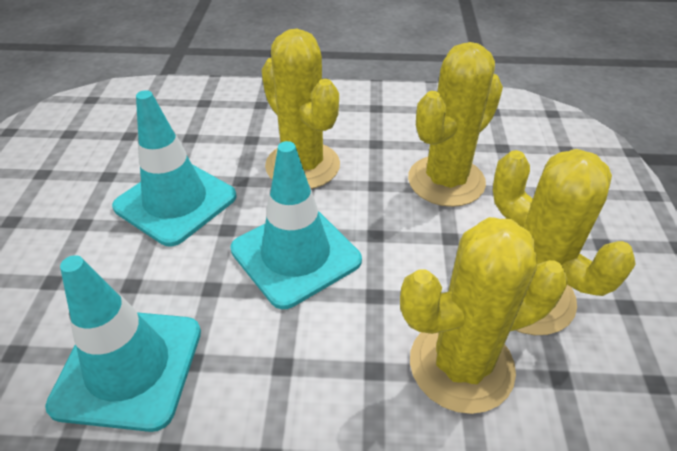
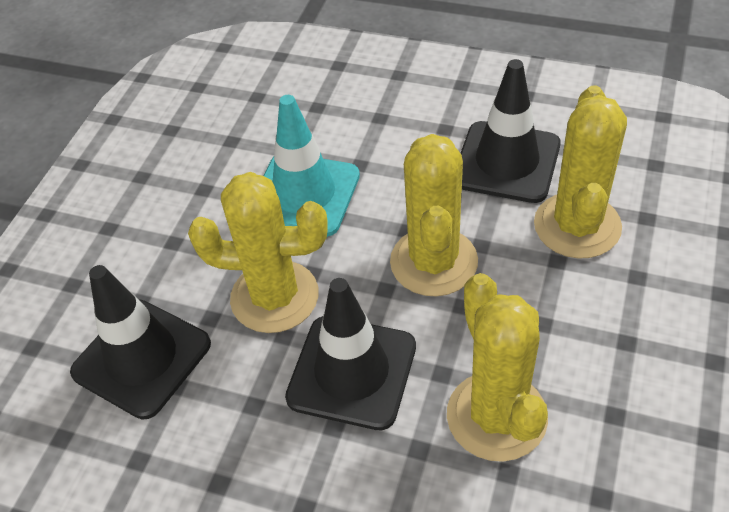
black traffic cone: 0 -> 3
turquoise traffic cone: 3 -> 1

